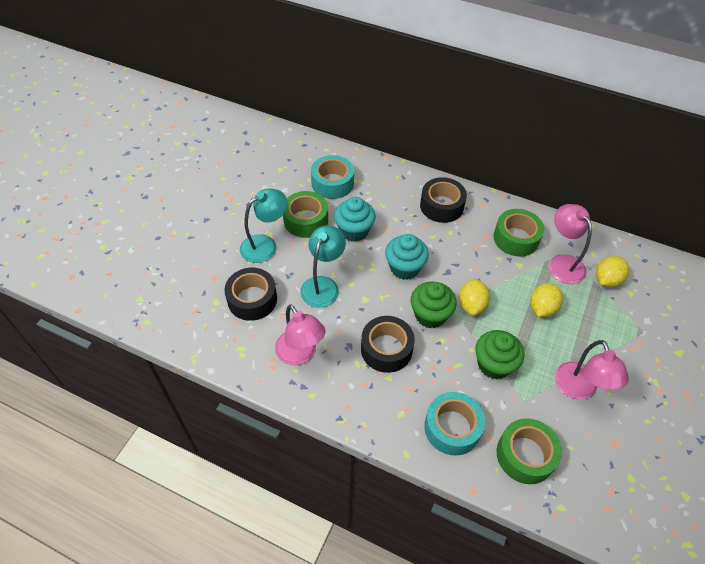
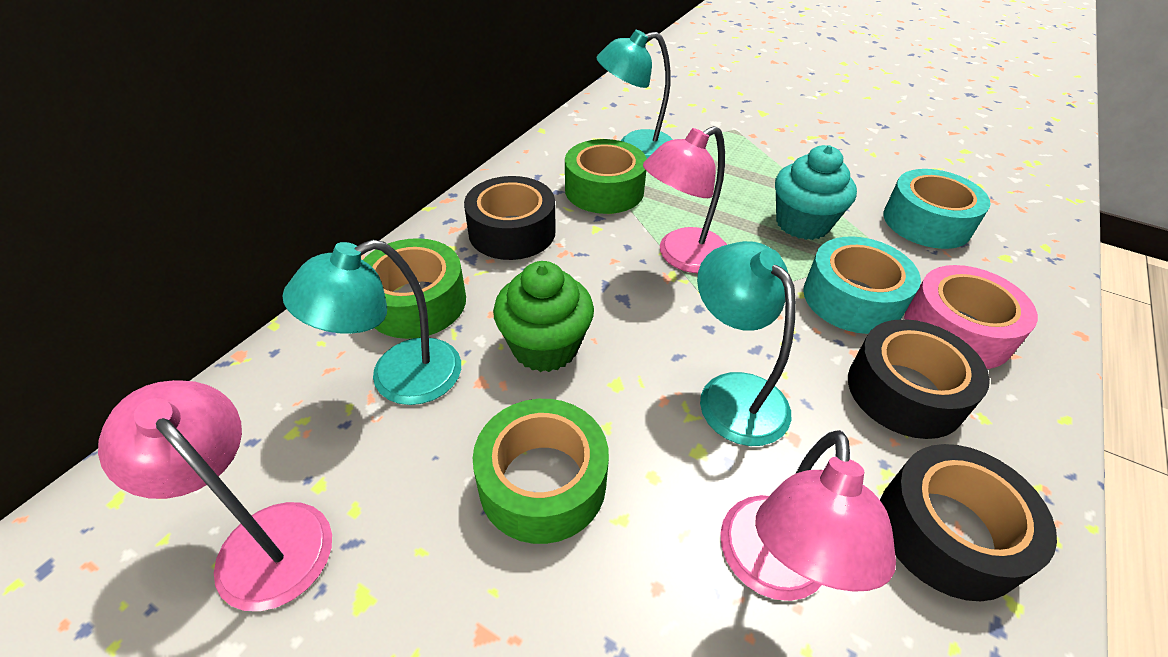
green cupcake: 2 -> 1
pink tape: 0 -> 1
turquoise cupcake: 2 -> 1
turquoise lamp: 2 -> 3
yellow lemon: 3 -> 0

